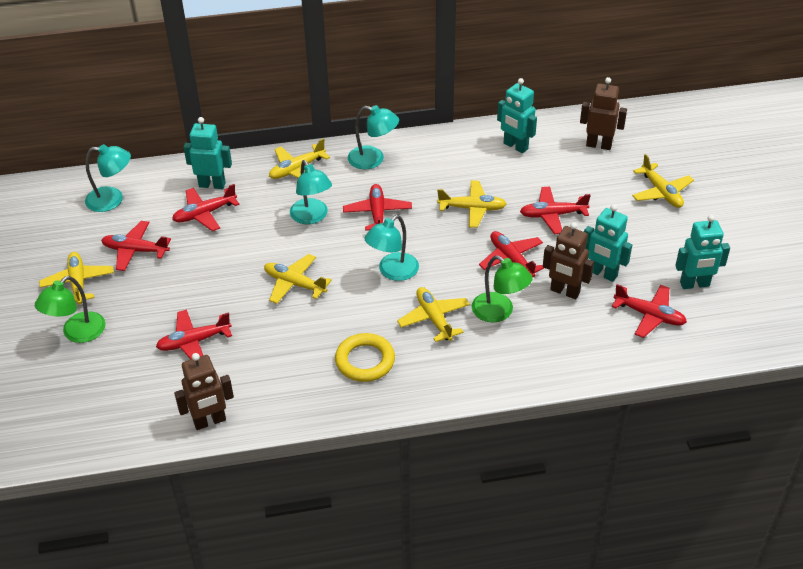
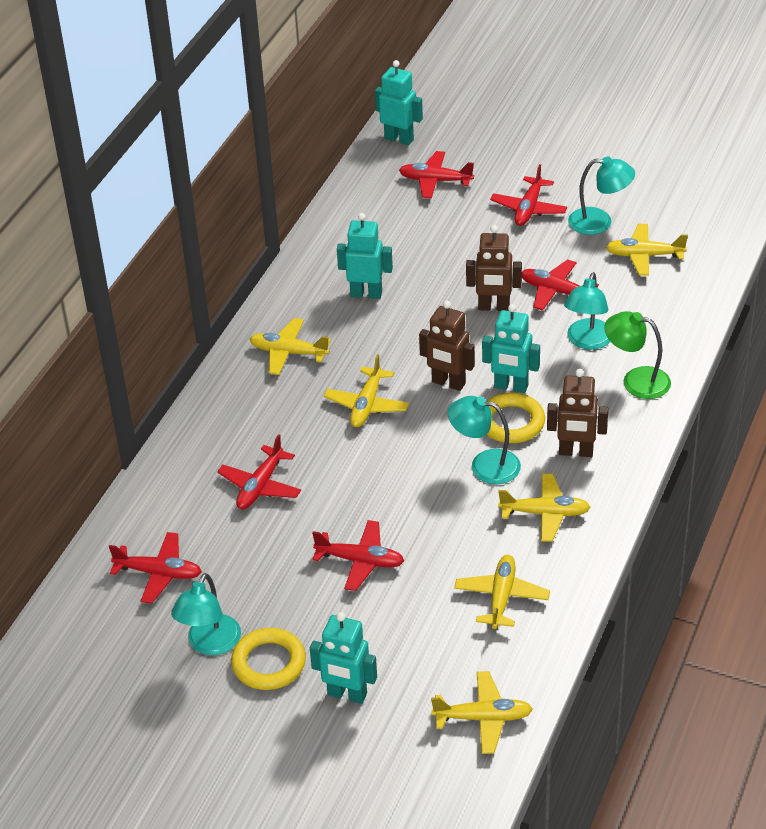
green lamp: 2 -> 1
red plane: 7 -> 6
yellow ring: 1 -> 2

